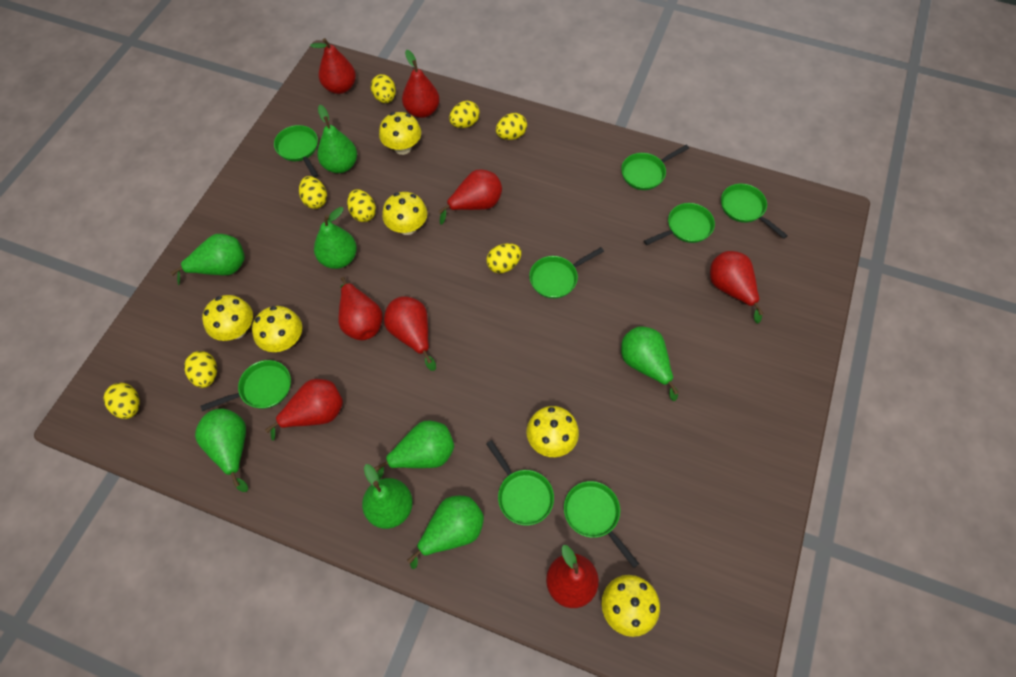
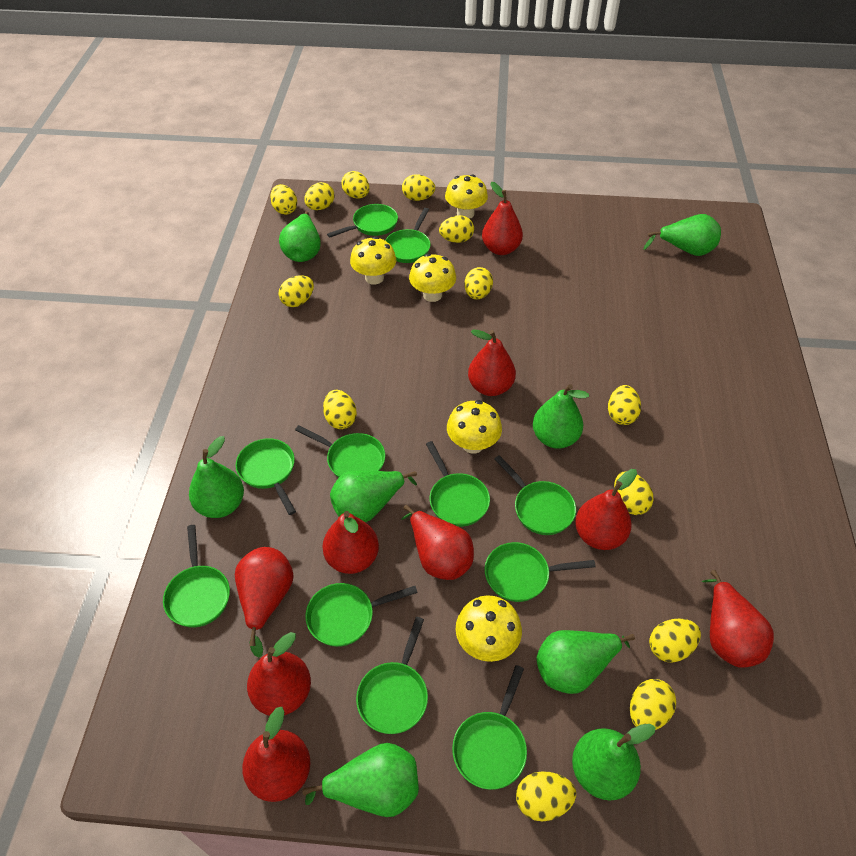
green pan: 8 -> 11
red pear: 8 -> 9
yellow egg: 8 -> 13
yellow mushroom: 6 -> 5

